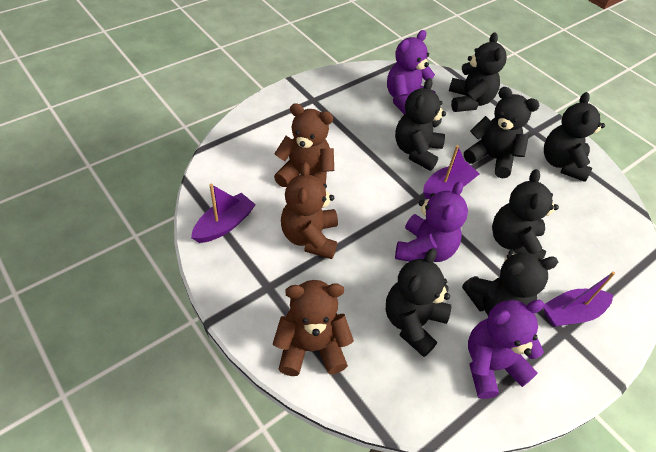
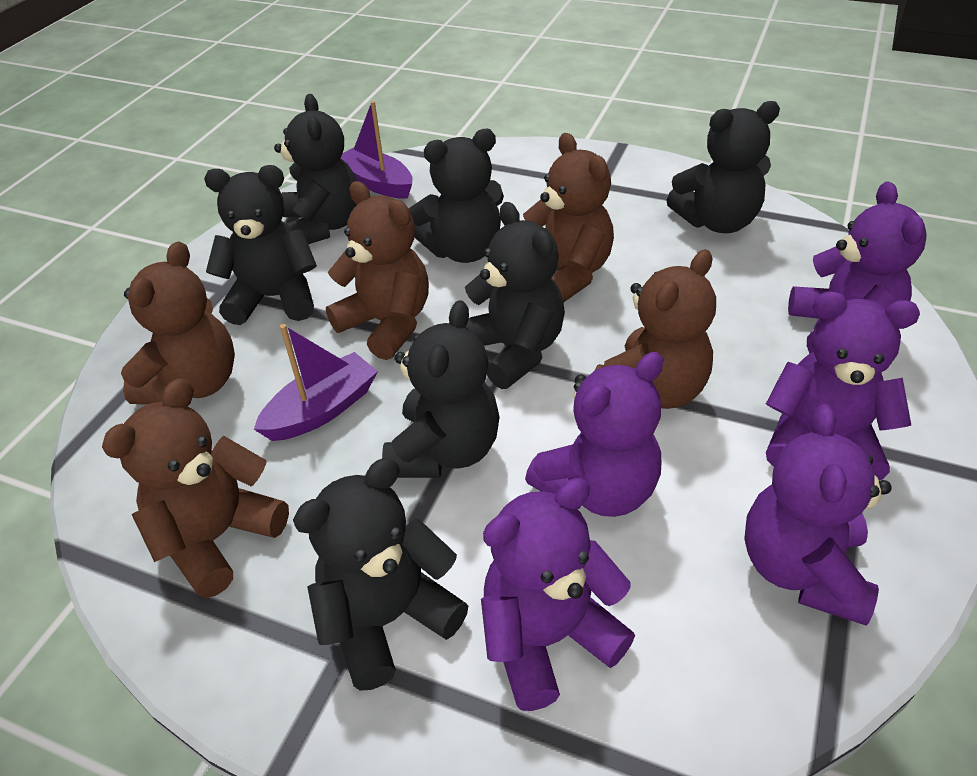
brown teddy bear: 3 -> 5
purple boat: 3 -> 2
purple teddy bear: 3 -> 5

